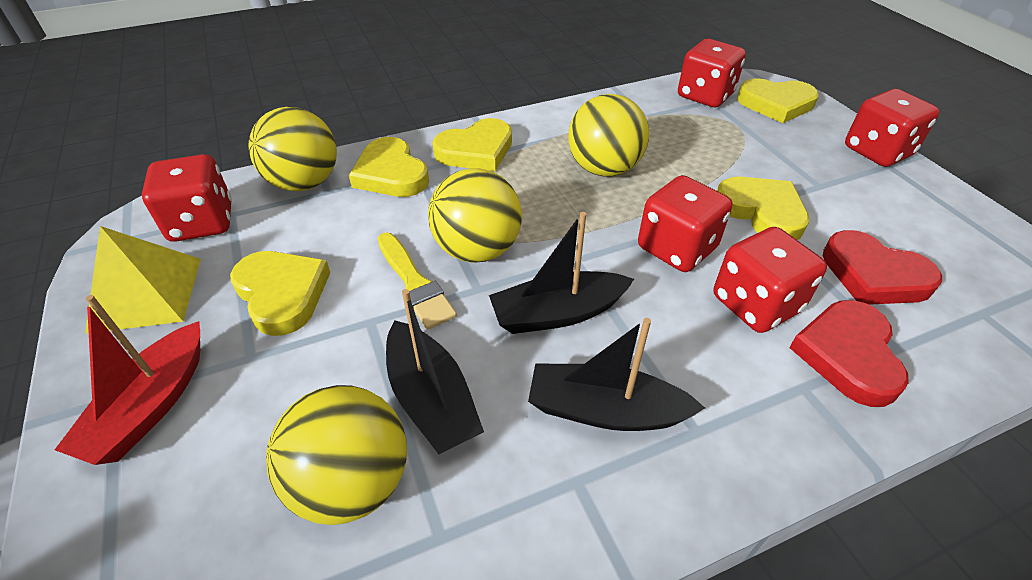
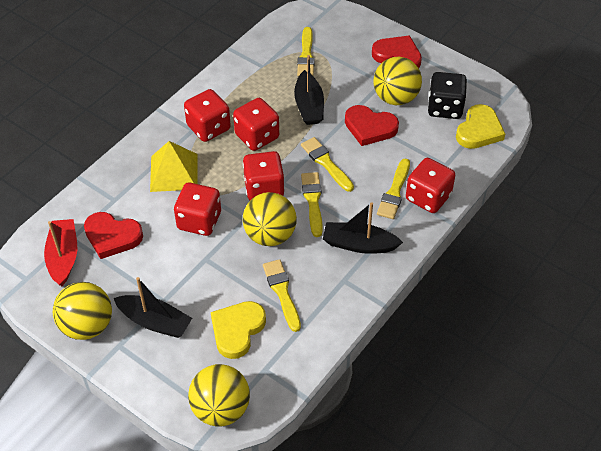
black dice: 0 -> 1
red heart: 2 -> 3
yellow brush: 1 -> 5
yellow heart: 5 -> 2

